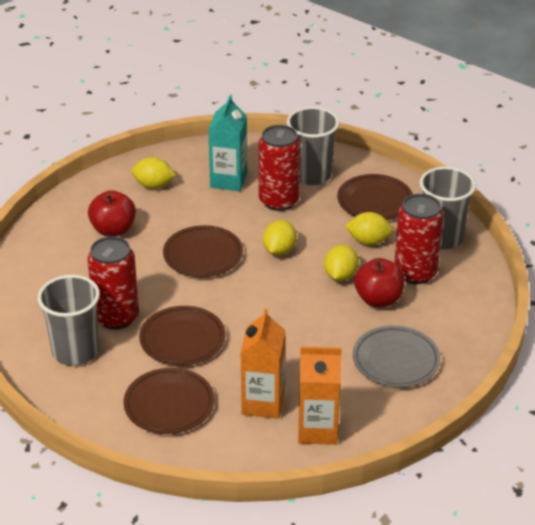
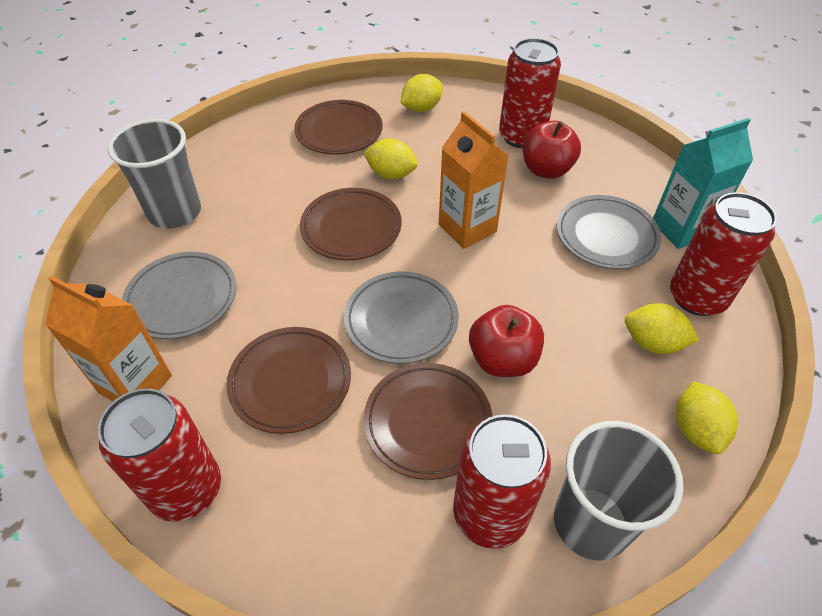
grey cup: 3 -> 2
grey plate: 1 -> 3
red can: 3 -> 4

